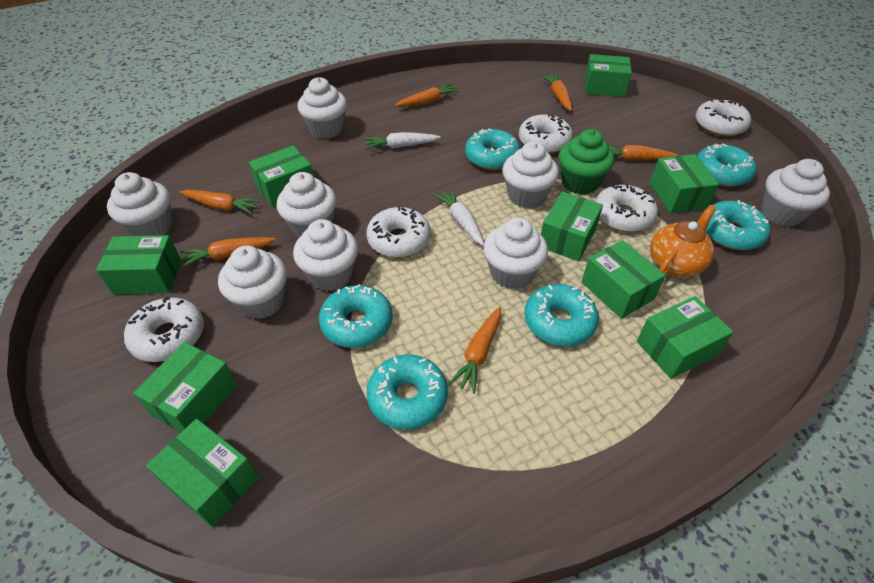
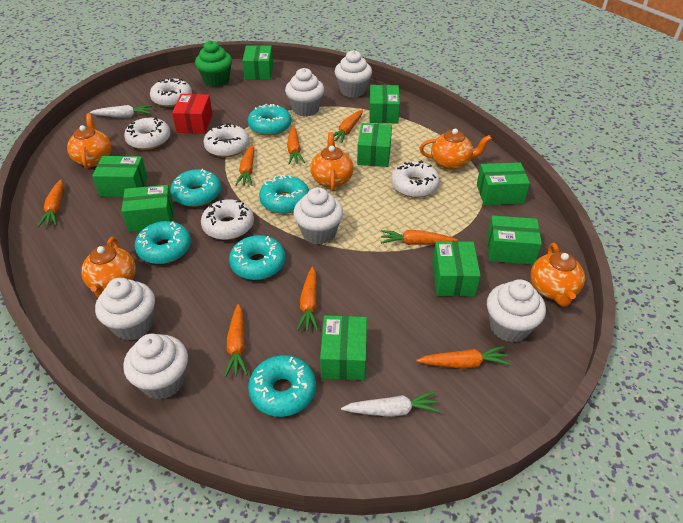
orange carrot: 6 -> 8
orange teapot: 1 -> 5
red box: 0 -> 1
white cupcake: 8 -> 6

